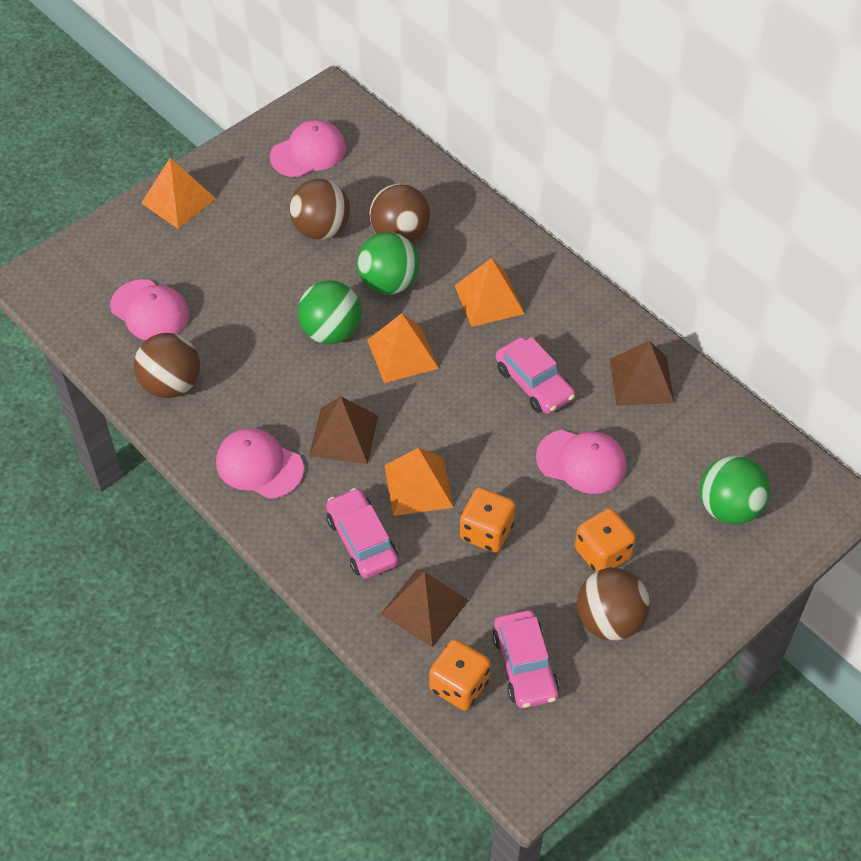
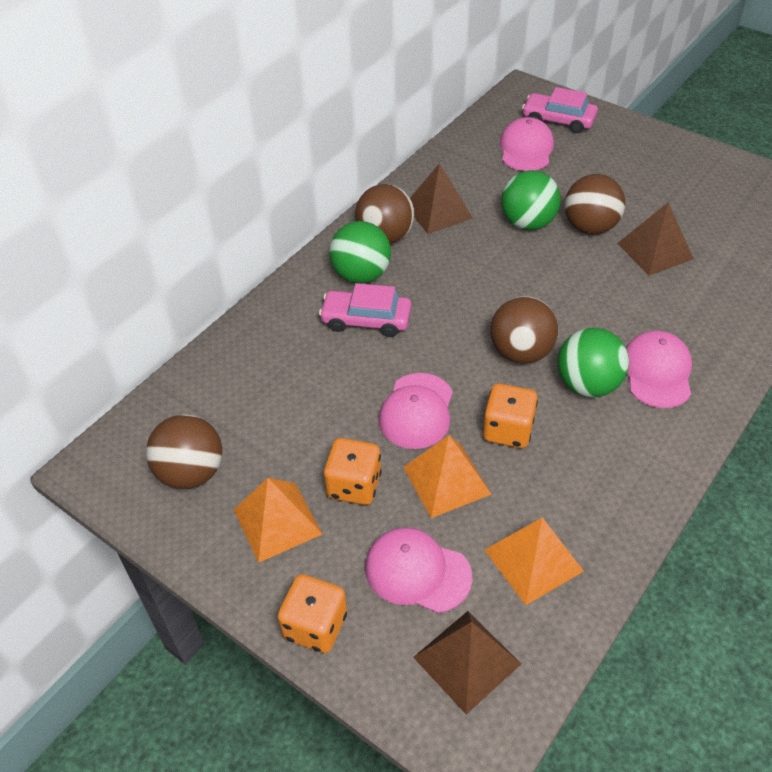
orange pyramid: 4 -> 3
pink car: 3 -> 2

